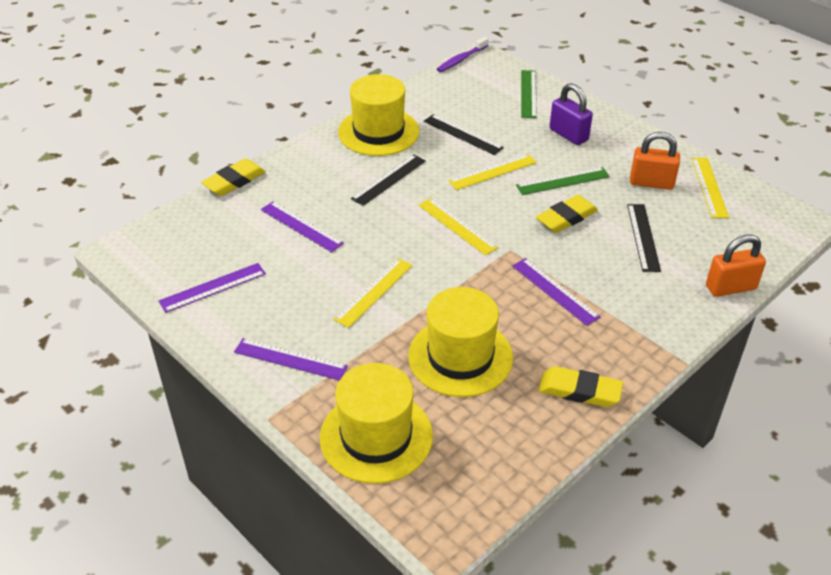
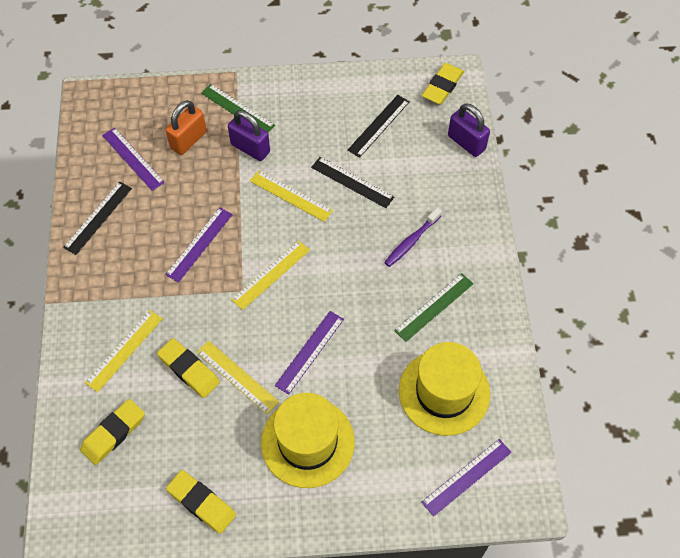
orange padlock: 2 -> 1
purple padlock: 1 -> 2
yellow eraser: 3 -> 4
yellow hat: 3 -> 2

